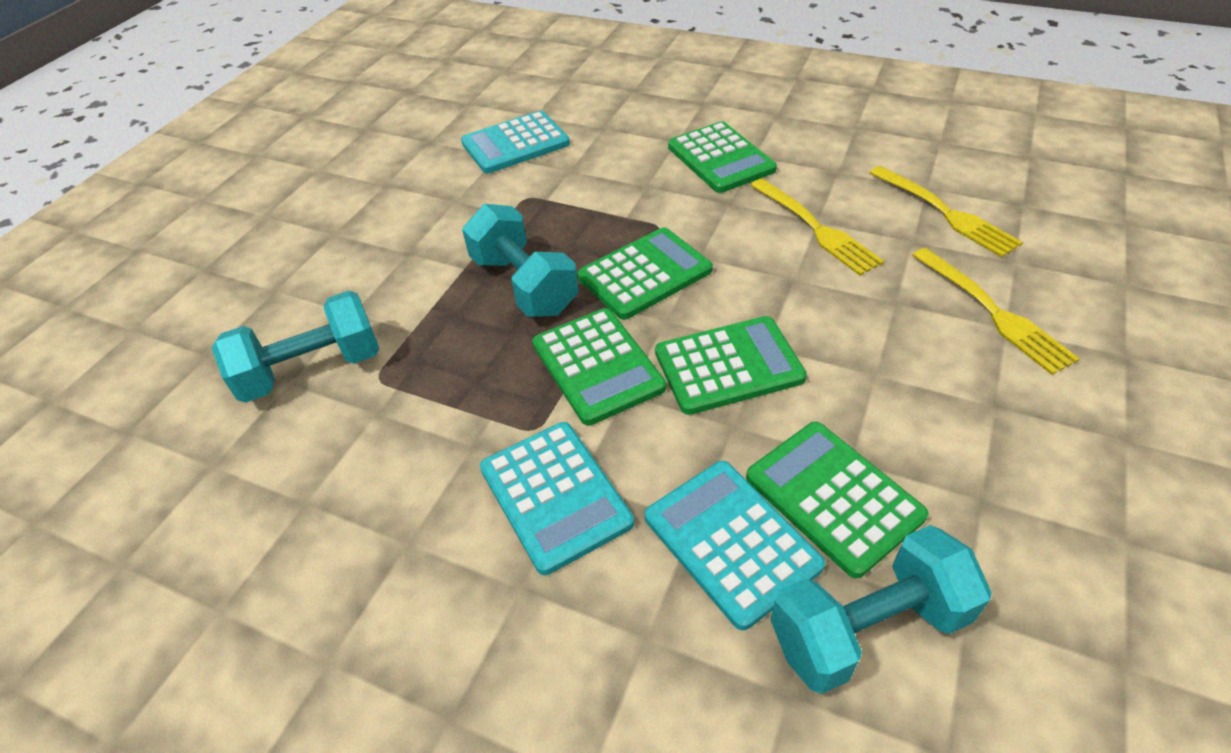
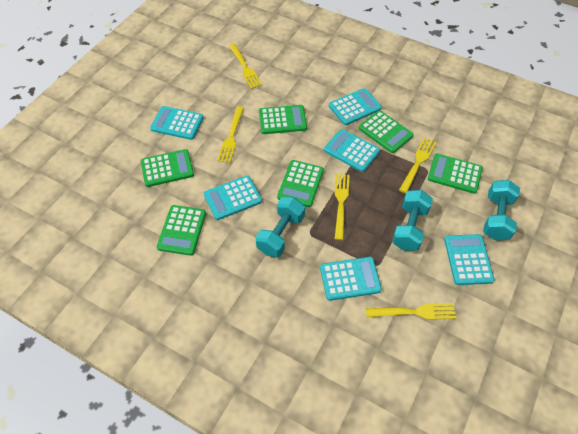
green calculator: 5 -> 6
turquoise calculator: 3 -> 6
yellow fork: 3 -> 5

